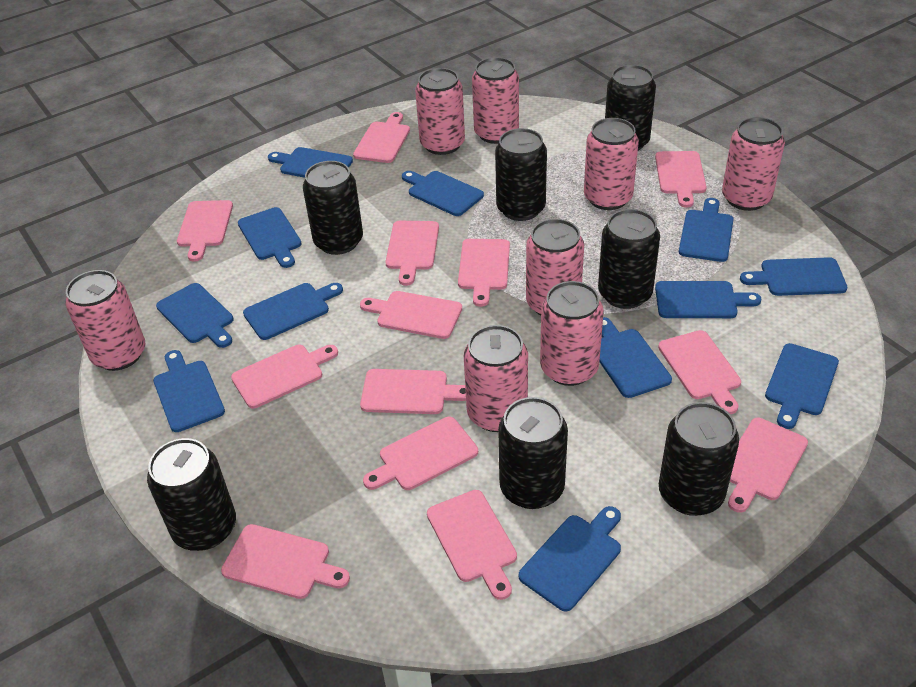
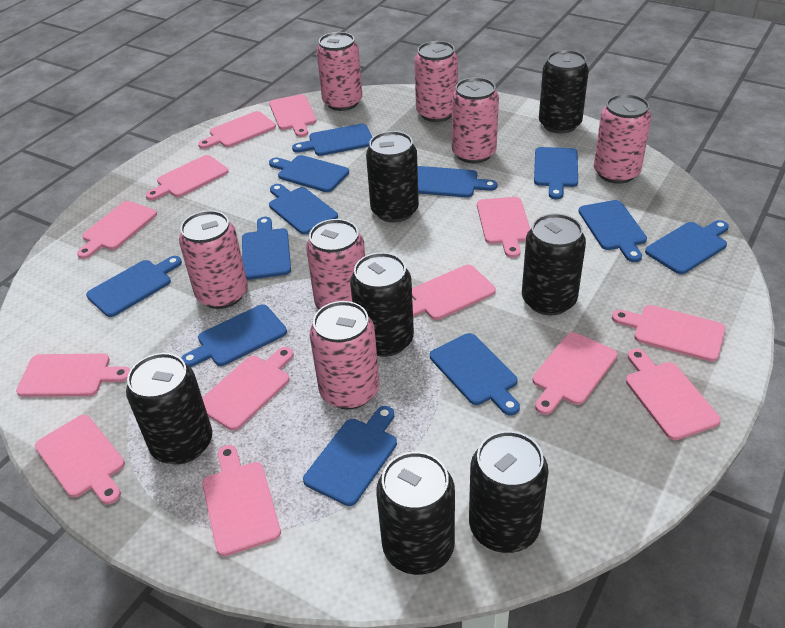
pink can: 8 -> 7

